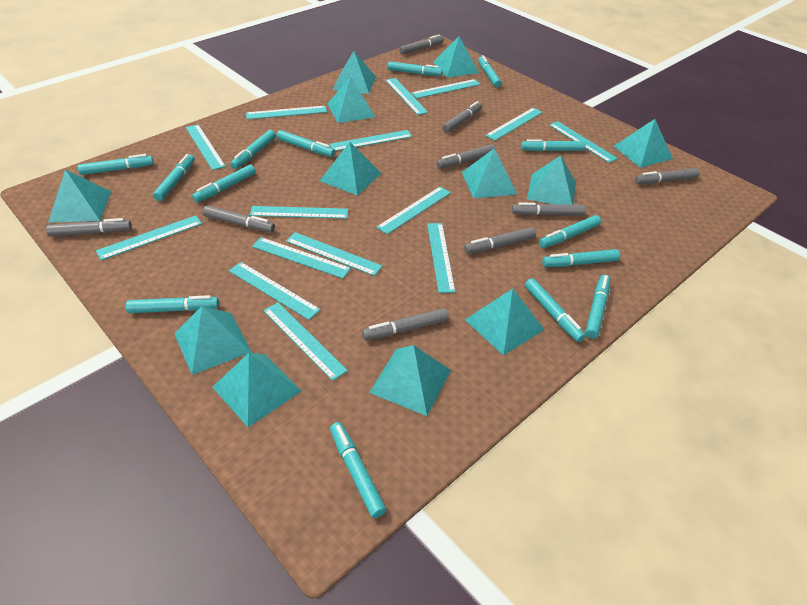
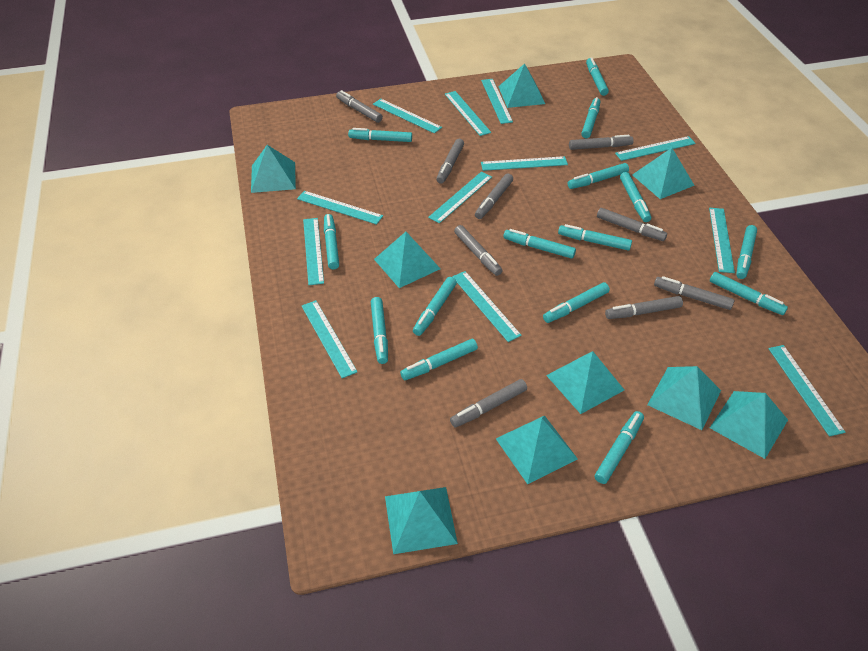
turquoise marker: 14 -> 15
turquoise pyramid: 12 -> 9
turquoise ruler: 15 -> 12

